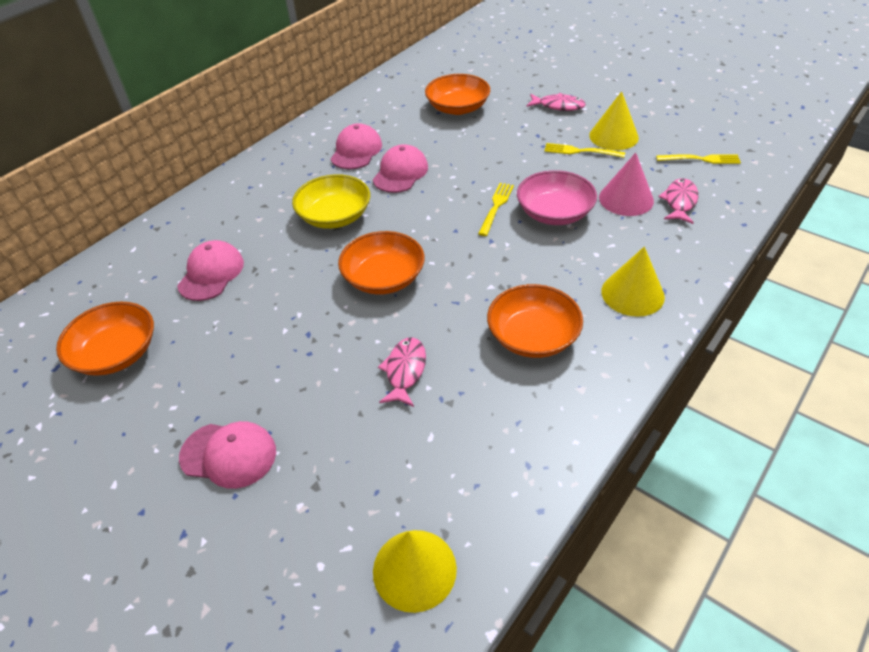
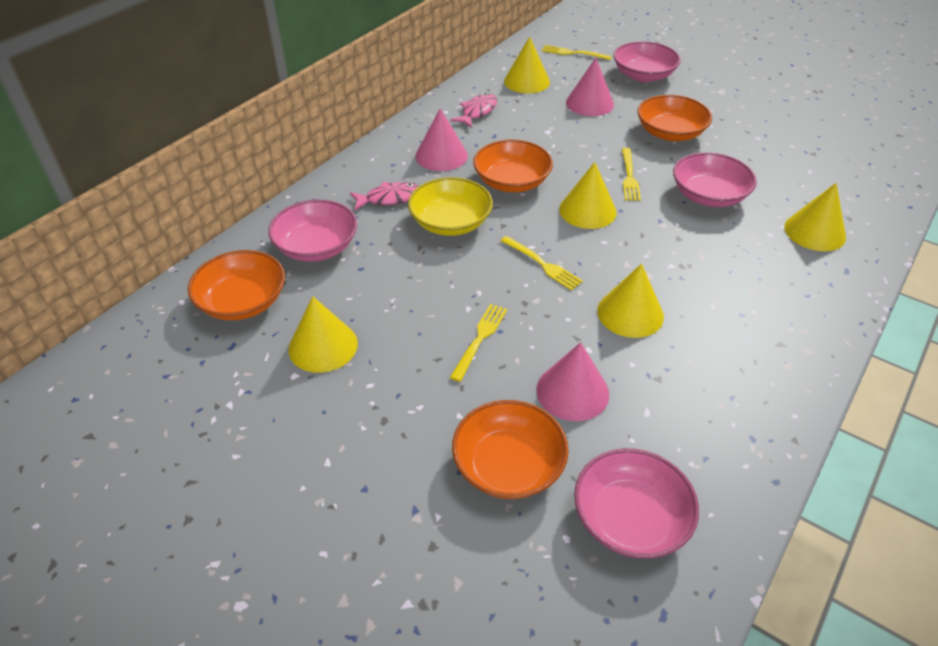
pink bowl: 1 -> 4
pink cap: 4 -> 0
pink cone: 1 -> 3
pink fish: 3 -> 2
yellow cone: 3 -> 5
yellow fork: 3 -> 4

